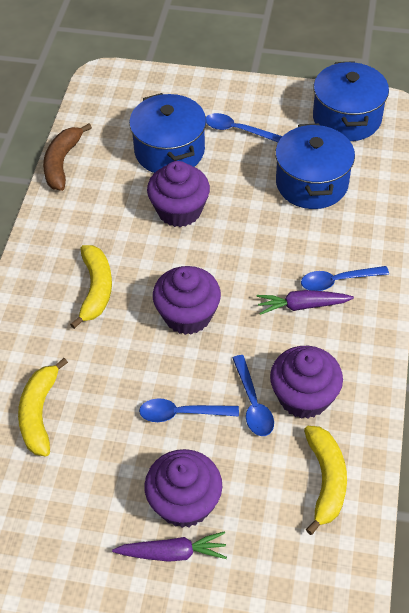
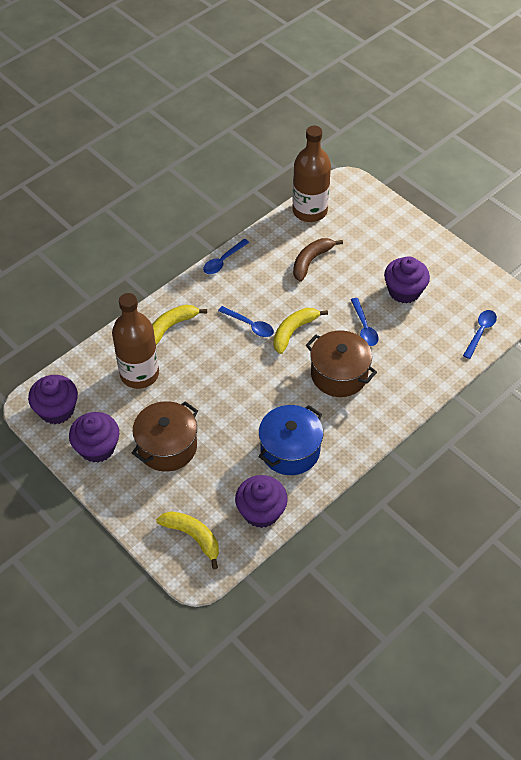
blue pot: 3 -> 1
brown bottle: 0 -> 2
brown pot: 0 -> 2
purple carrot: 2 -> 0

